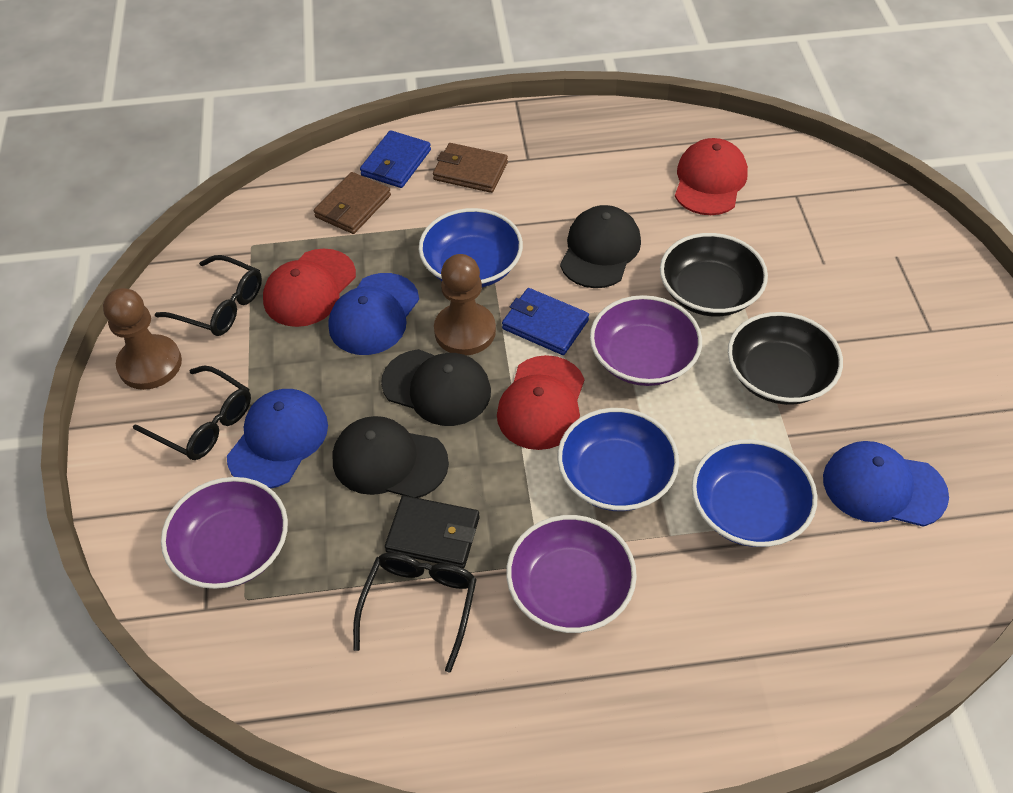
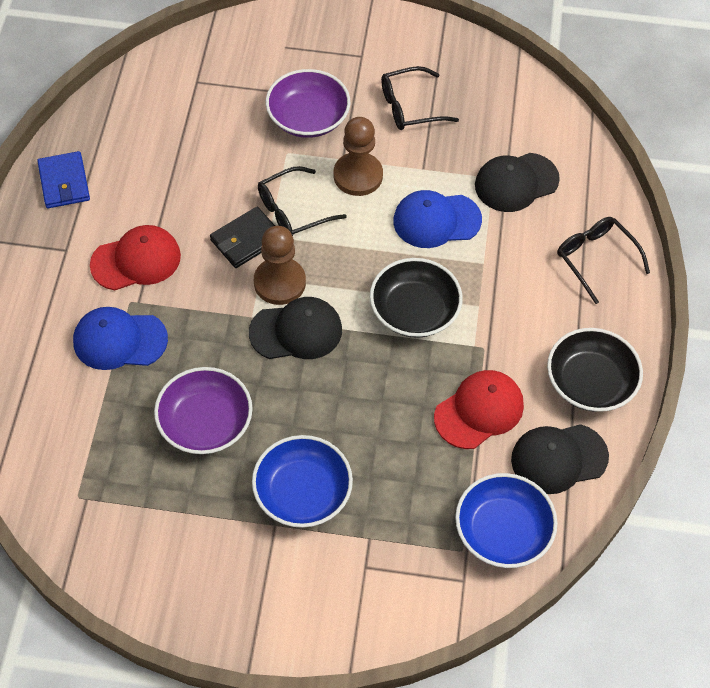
blue bowl: 3 -> 2
blue cap: 3 -> 2
blue wallet: 2 -> 1
brown wallet: 2 -> 0
purple bowl: 3 -> 2
red cap: 3 -> 2

